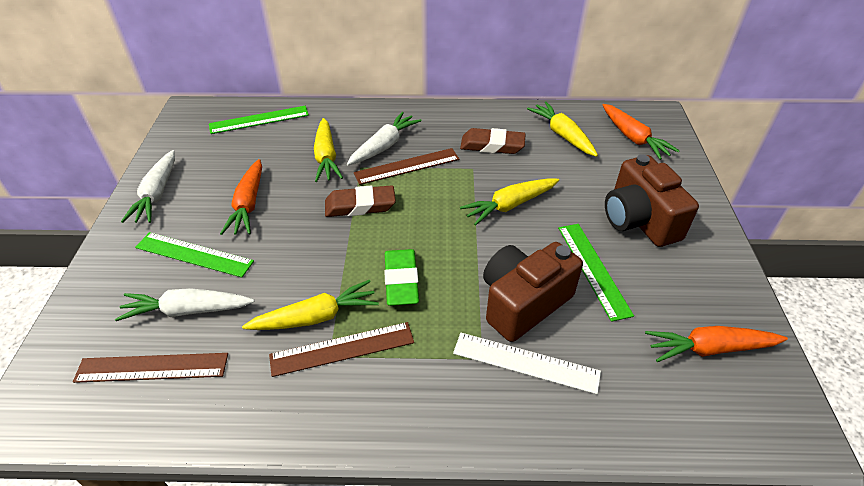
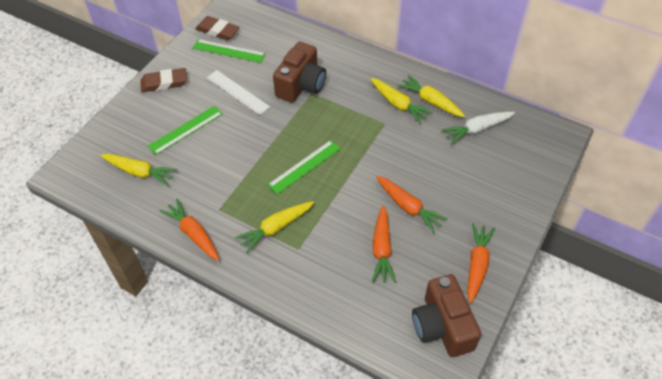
brown ruler: 3 -> 0
green eraser: 1 -> 0
orange carrot: 3 -> 4
white carrot: 3 -> 1

